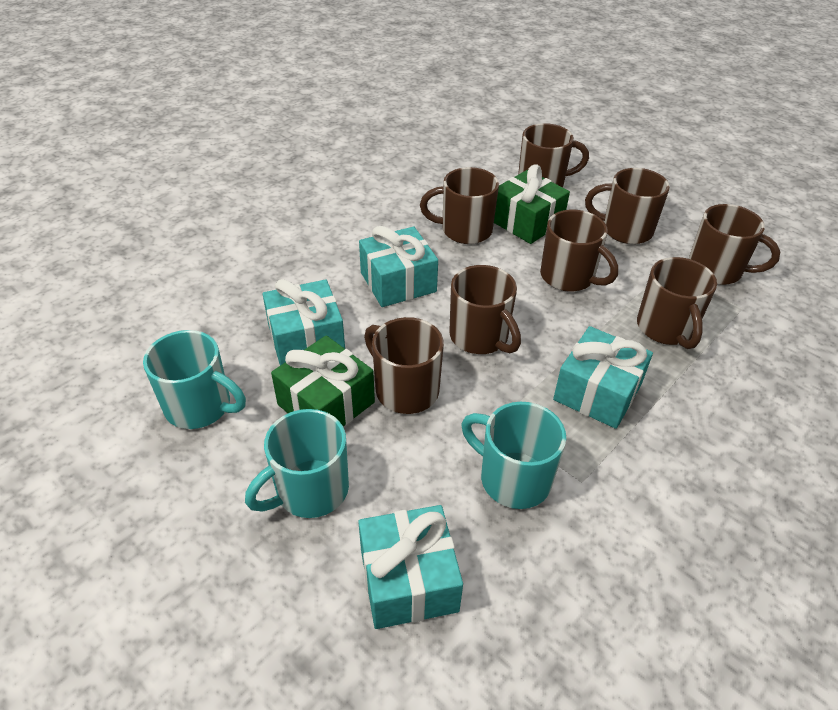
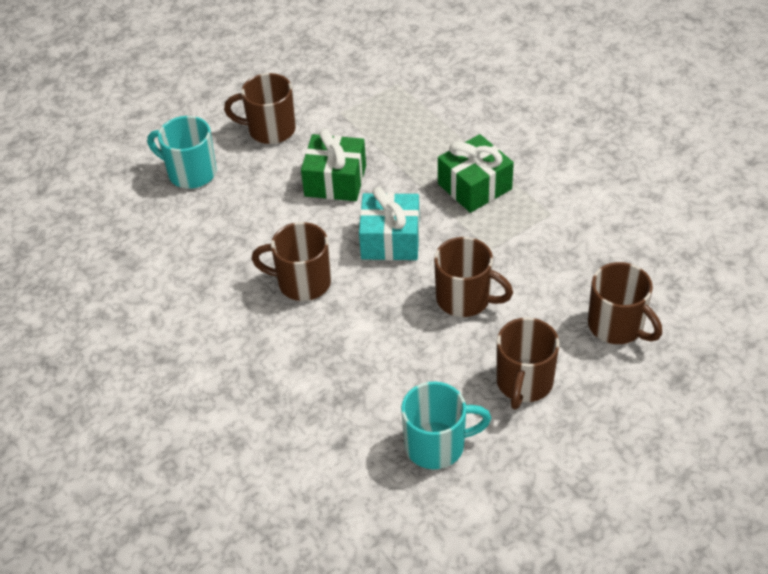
brown mug: 8 -> 5
turquoise gift: 4 -> 1
turquoise mug: 3 -> 2

